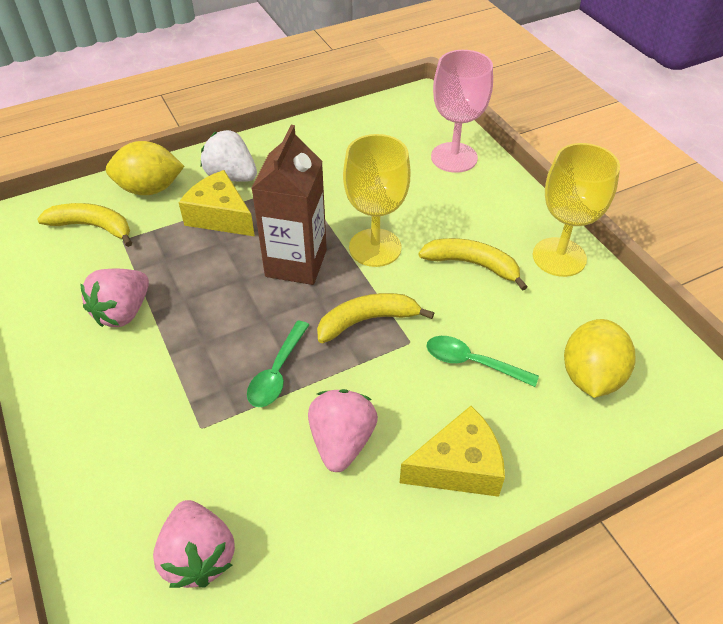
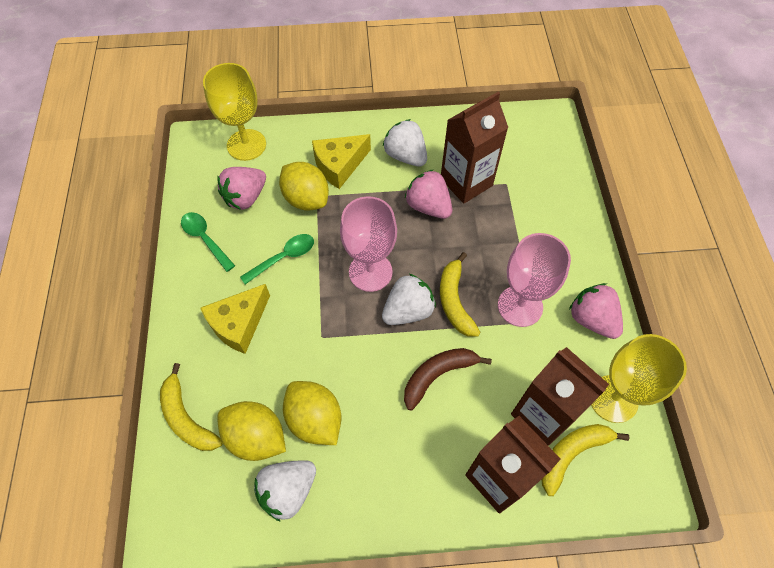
brown banana: 0 -> 1
brown carton: 1 -> 3
pink goblet: 1 -> 2
white strawberry: 1 -> 3
yellow lemon: 2 -> 3

